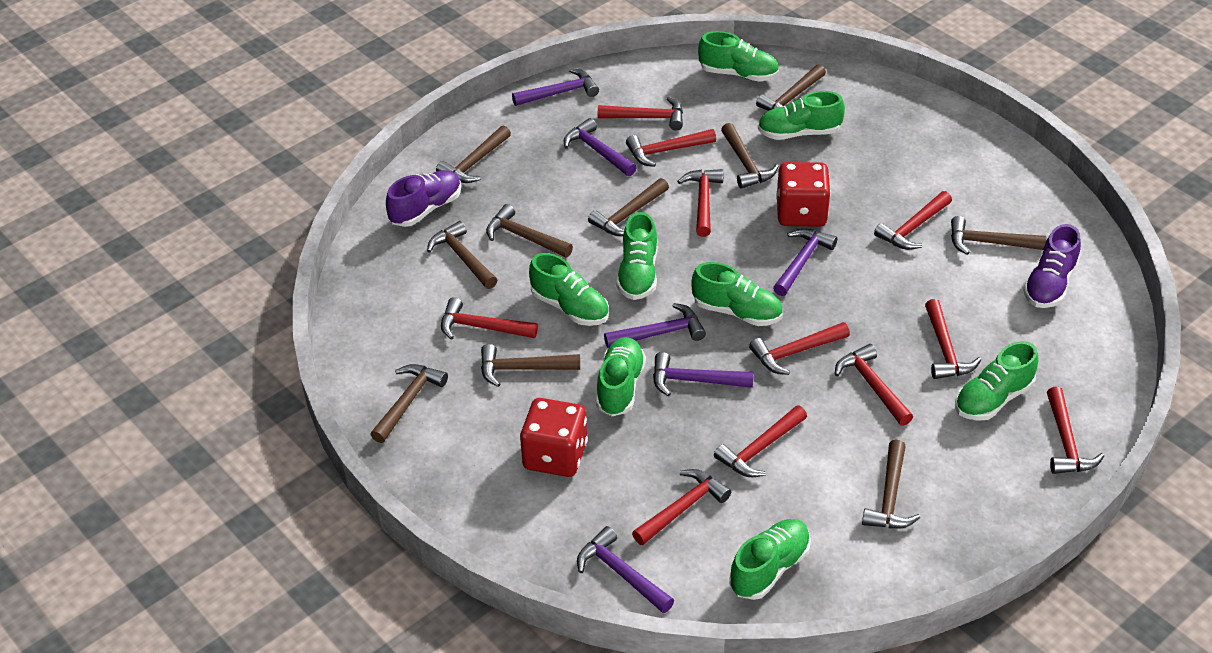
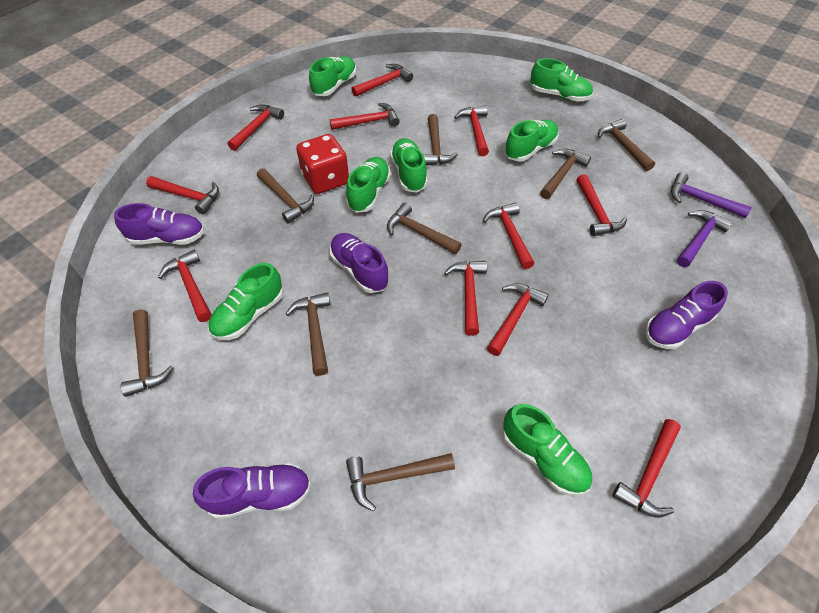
brown hammer: 10 -> 8
green shoe: 8 -> 7
purple hammer: 6 -> 2
purple shoe: 2 -> 4
red dice: 2 -> 1

